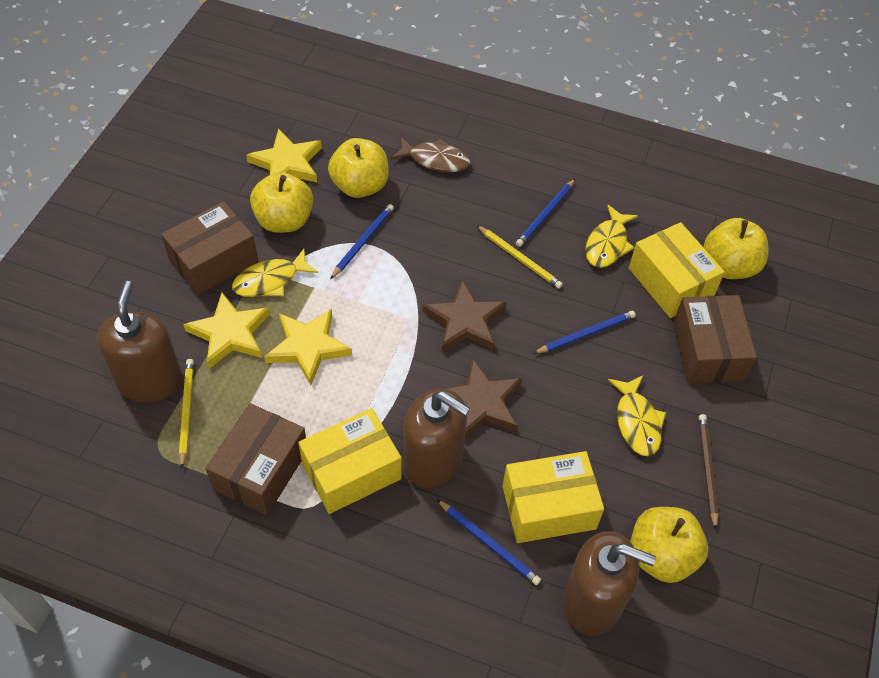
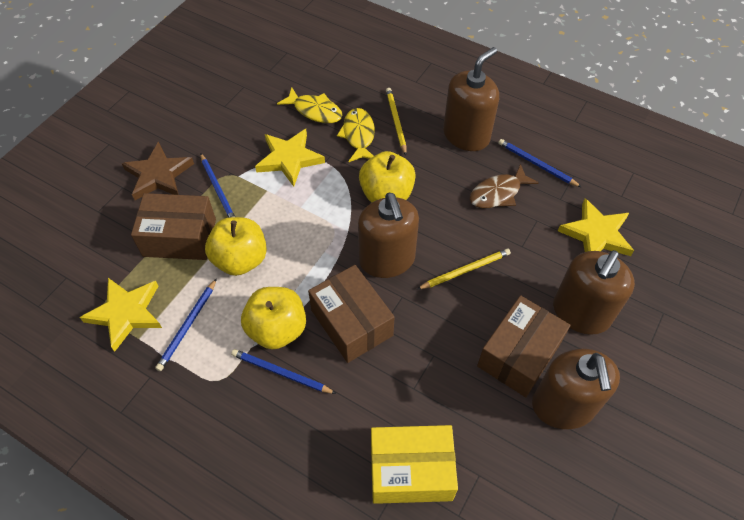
brown pencil: 1 -> 0
brown soap dispenser: 3 -> 4
brown star: 2 -> 1
yellow apple: 4 -> 3
yellow box: 3 -> 1
yellow fish: 3 -> 2

